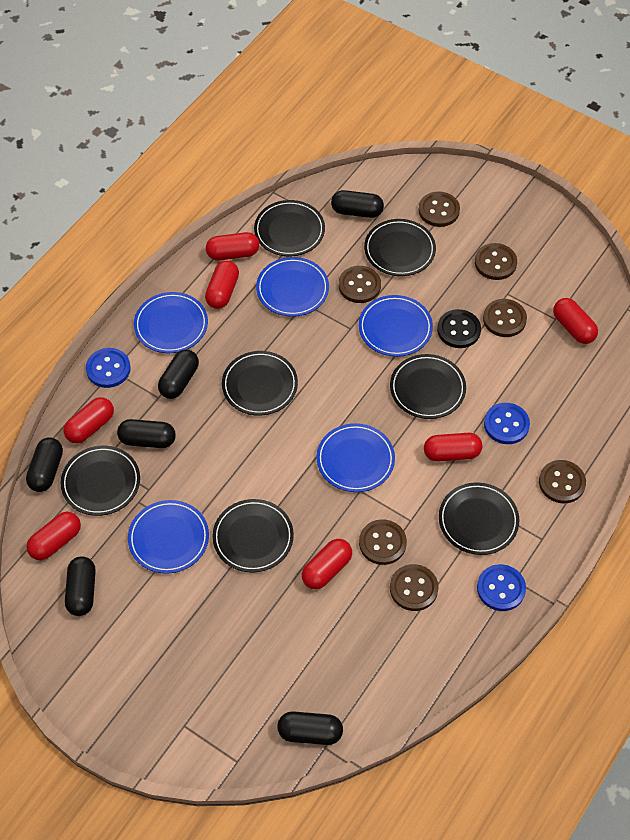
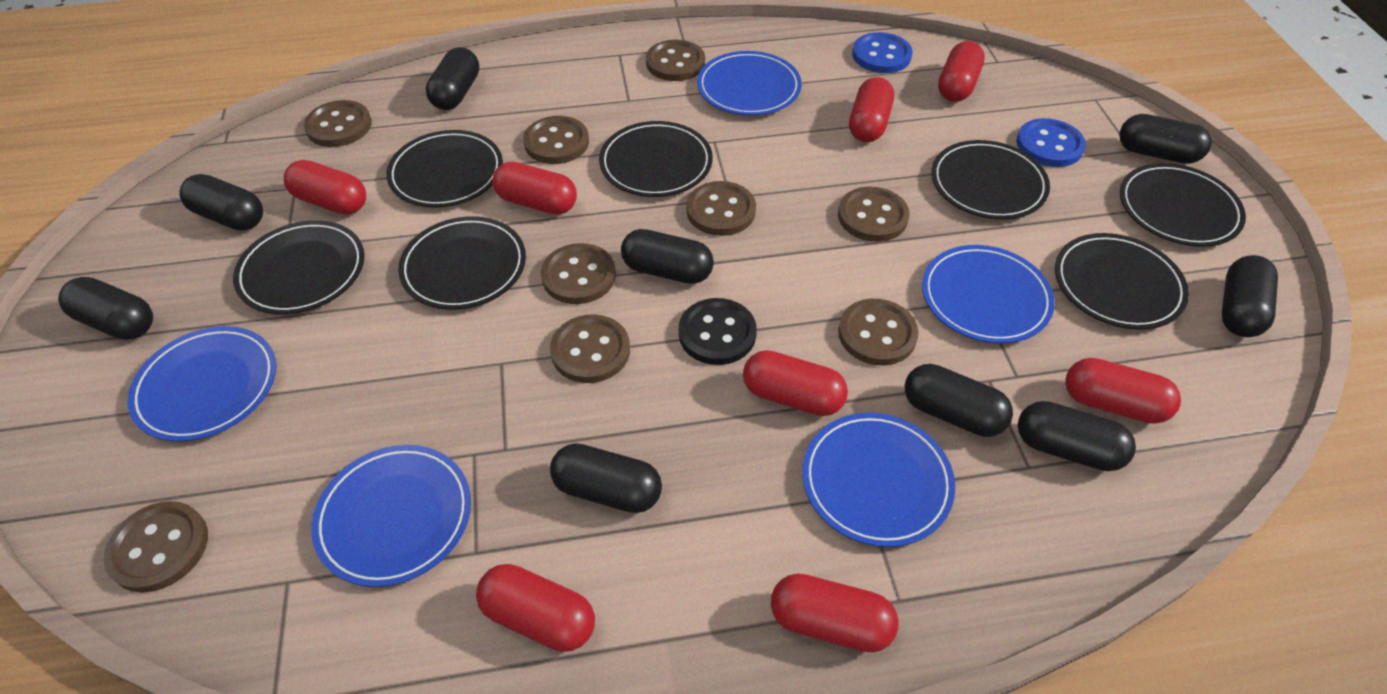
black capsule: 6 -> 9
blue button: 3 -> 2
brown button: 7 -> 9
red capsule: 7 -> 8

